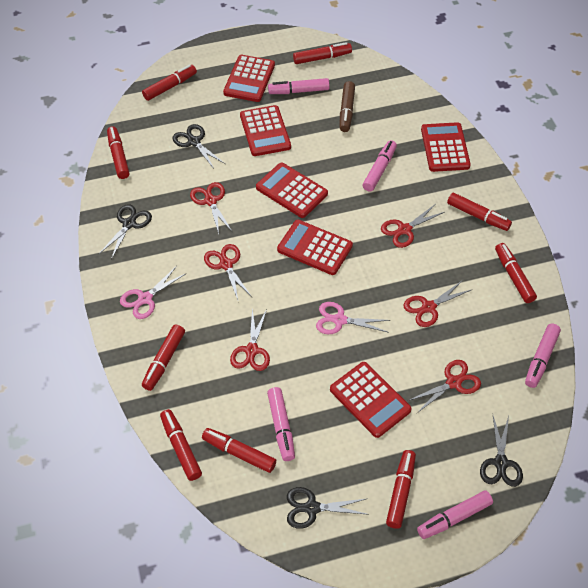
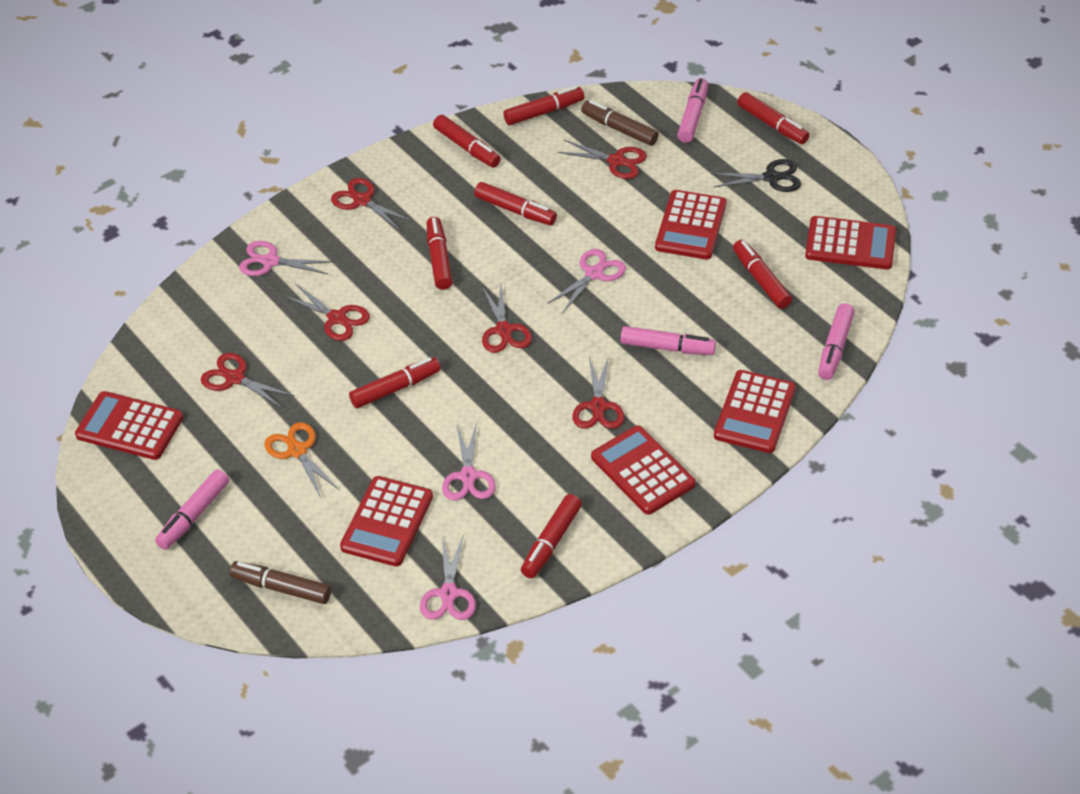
black scissors: 4 -> 1
brown marker: 1 -> 2
orange scissors: 0 -> 1
pink marker: 5 -> 4
pink scissors: 2 -> 4
red marker: 9 -> 8

